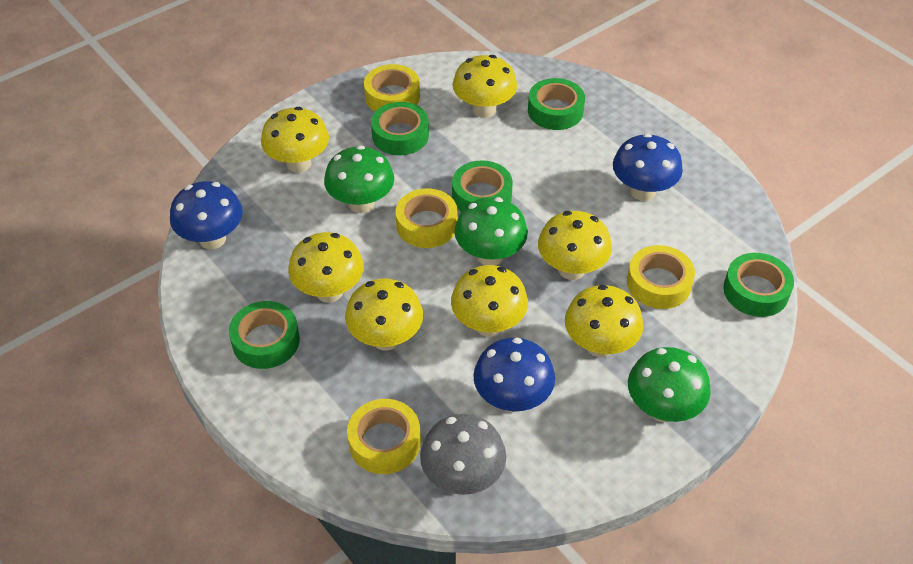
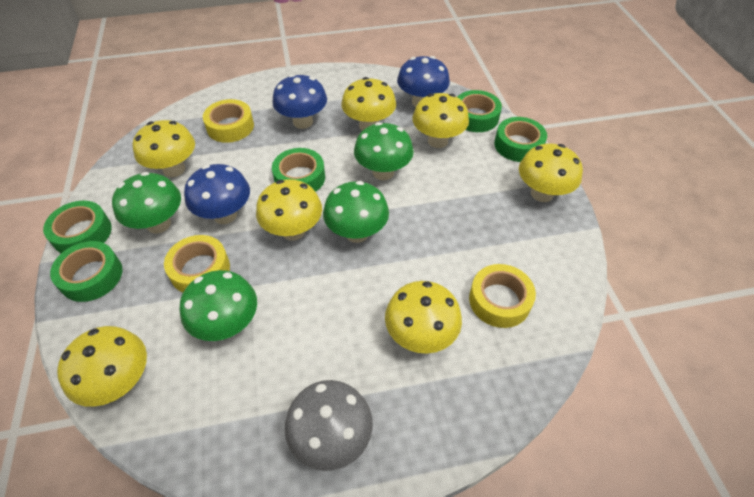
green mushroom: 3 -> 4
yellow tape: 4 -> 3

